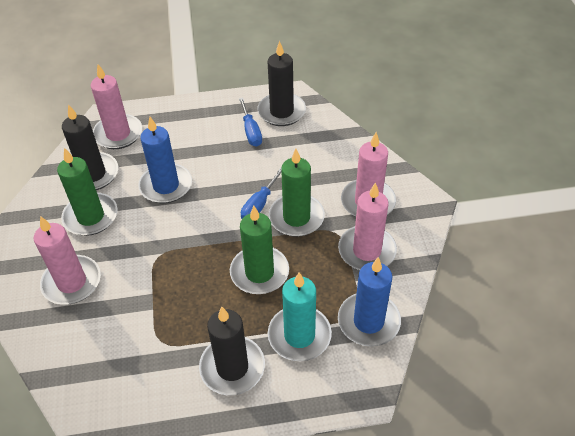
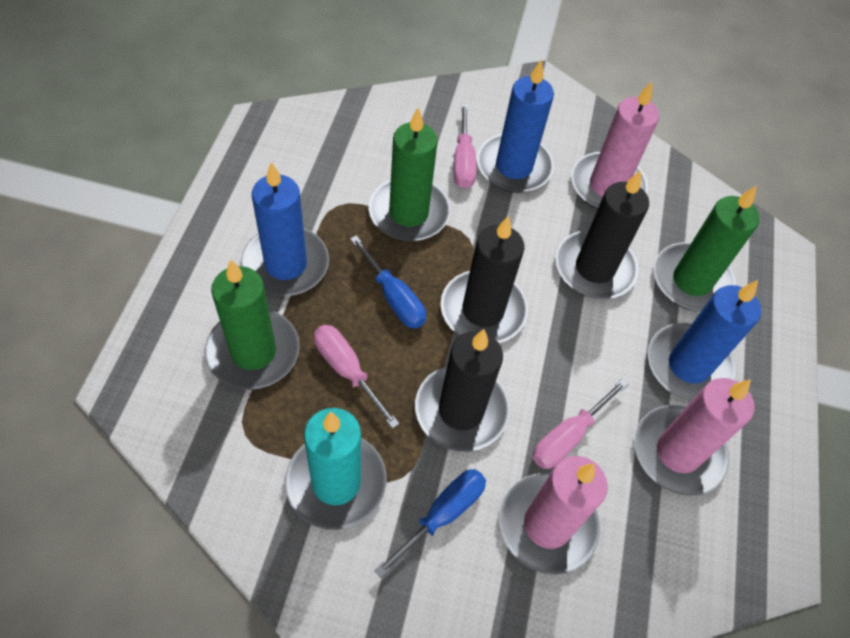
blue candle: 2 -> 3
pink candle: 4 -> 3
pink screwdriver: 0 -> 3

